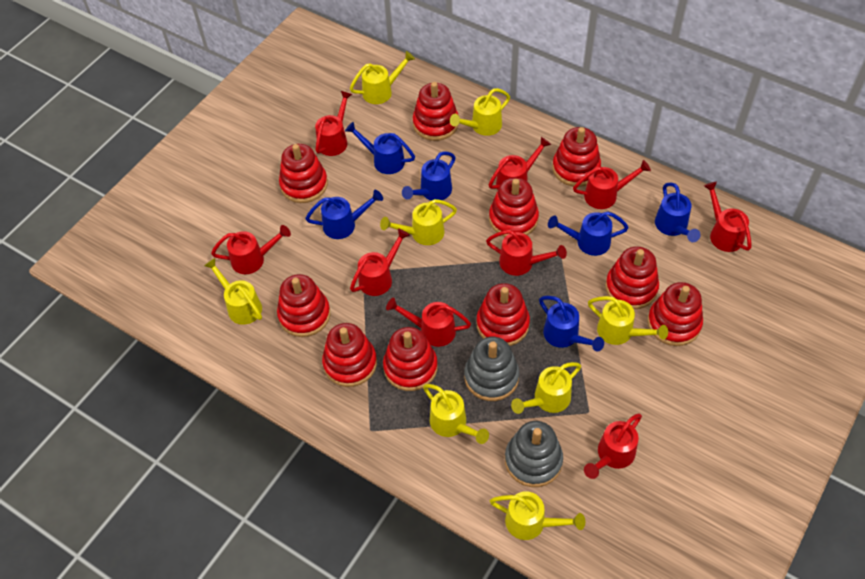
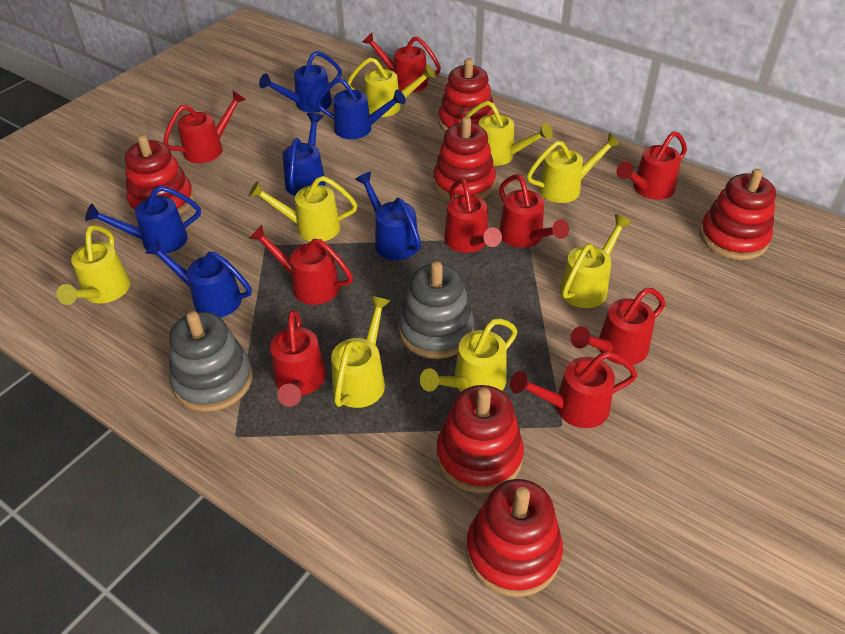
red stacking toy: 10 -> 6

